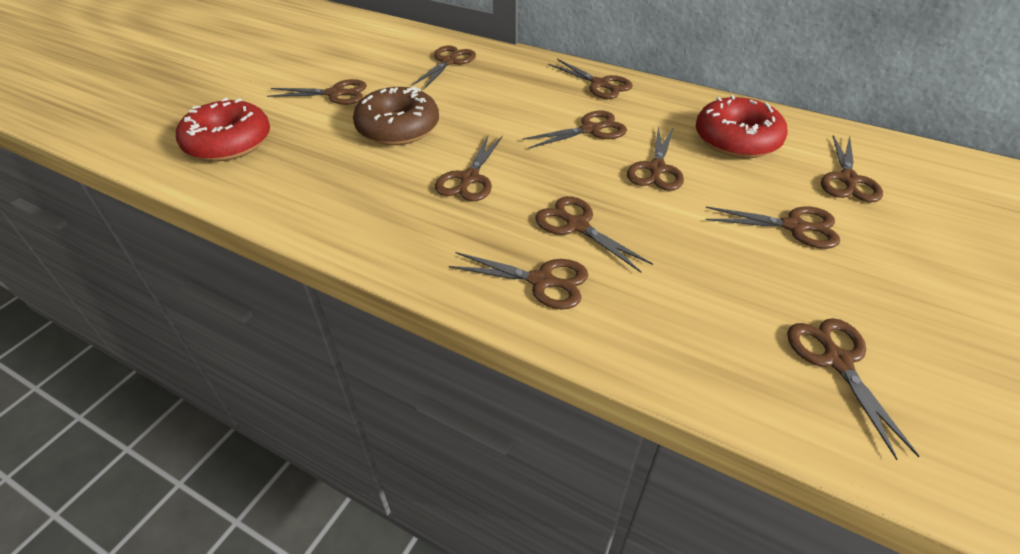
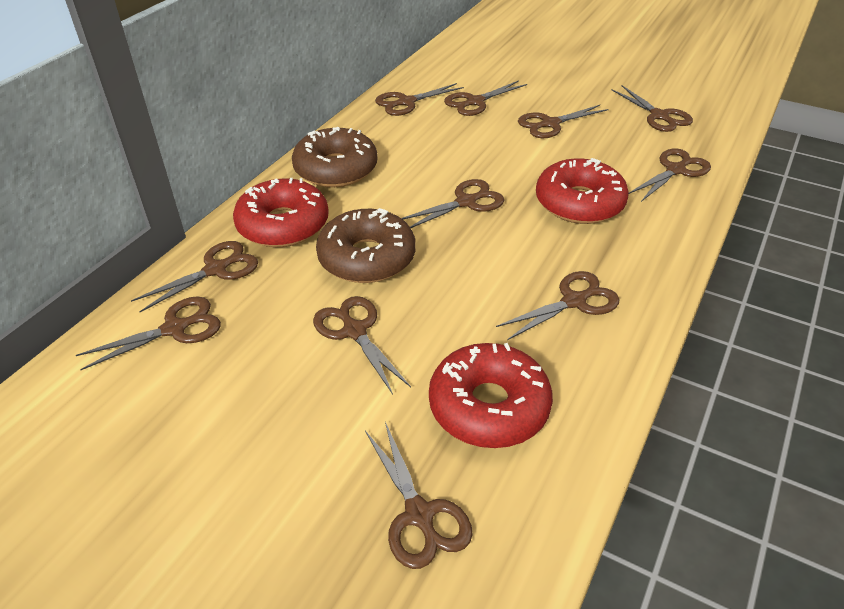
brown donut: 1 -> 2
red donut: 2 -> 3

